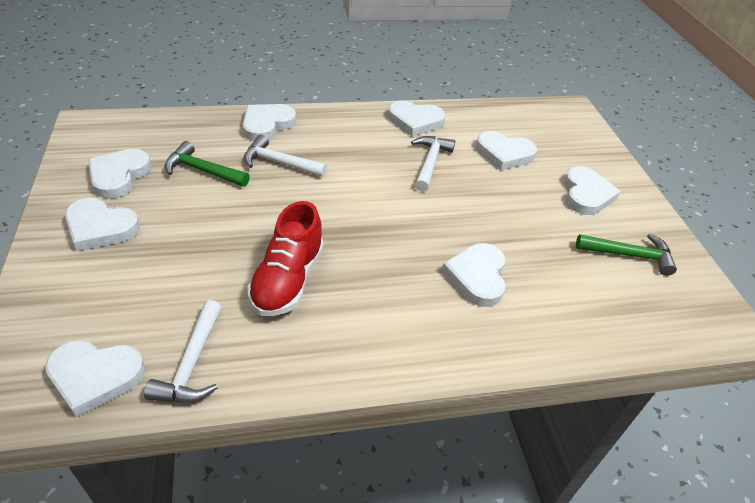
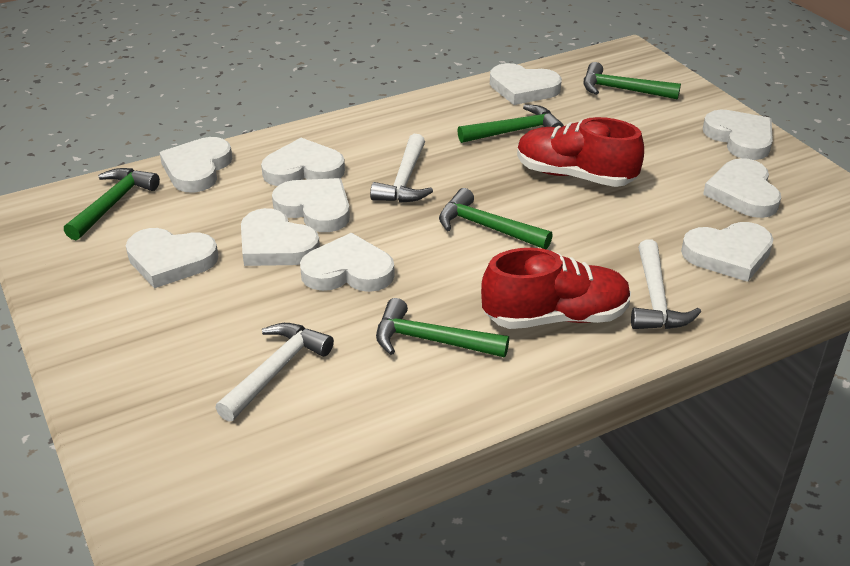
green hammer: 2 -> 5
red shoe: 1 -> 2
white heart: 8 -> 10

